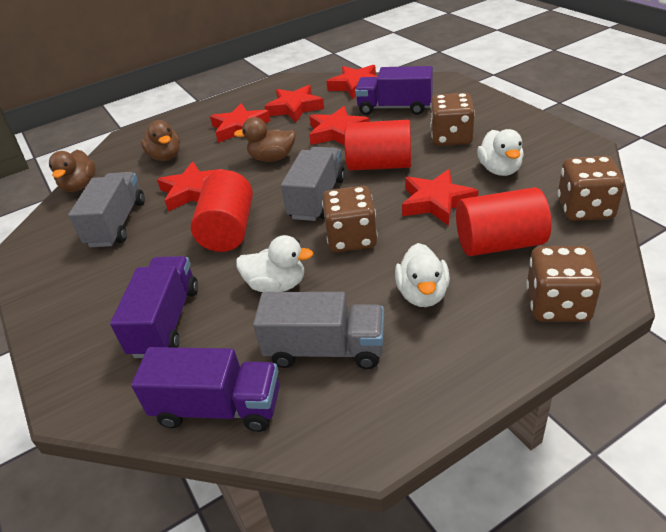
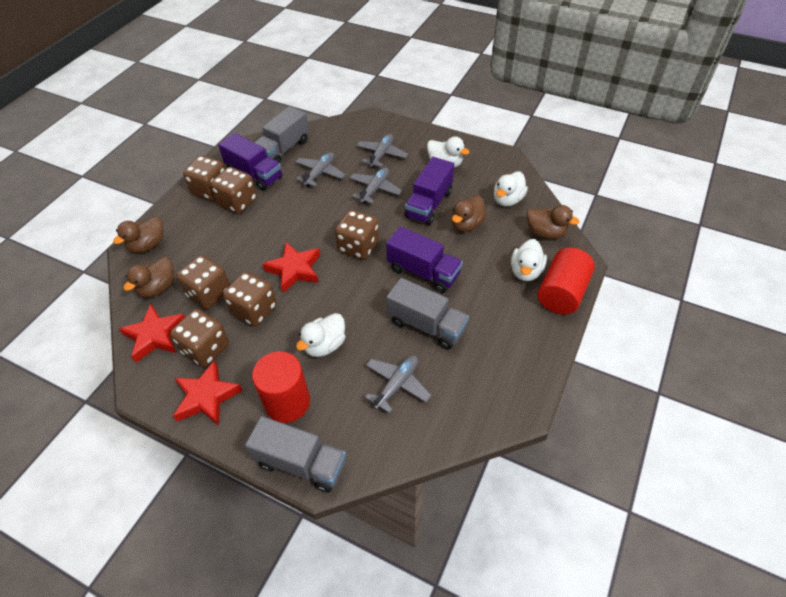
brown dice: 4 -> 6
brown duck: 3 -> 4
grey plane: 0 -> 4
red cylinder: 3 -> 2
red star: 6 -> 3
white duck: 3 -> 4

